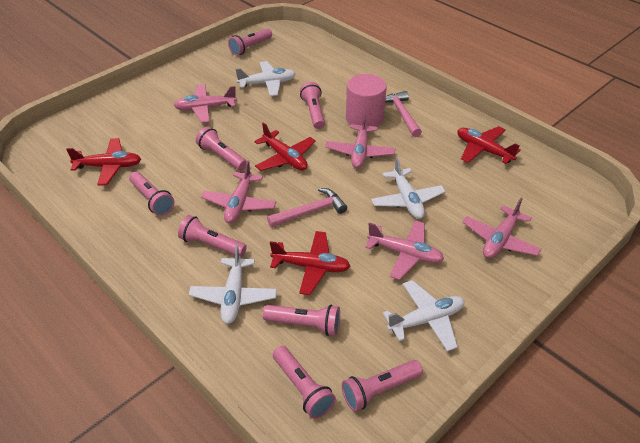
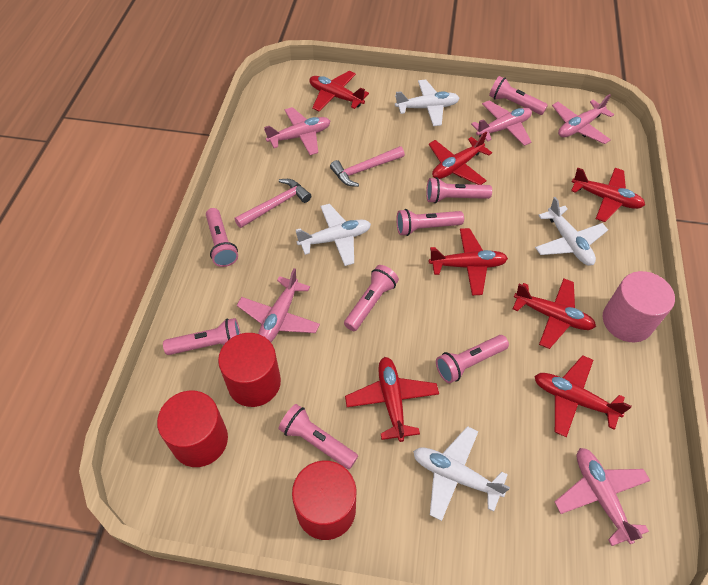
red cylinder: 0 -> 3
red plane: 4 -> 7

